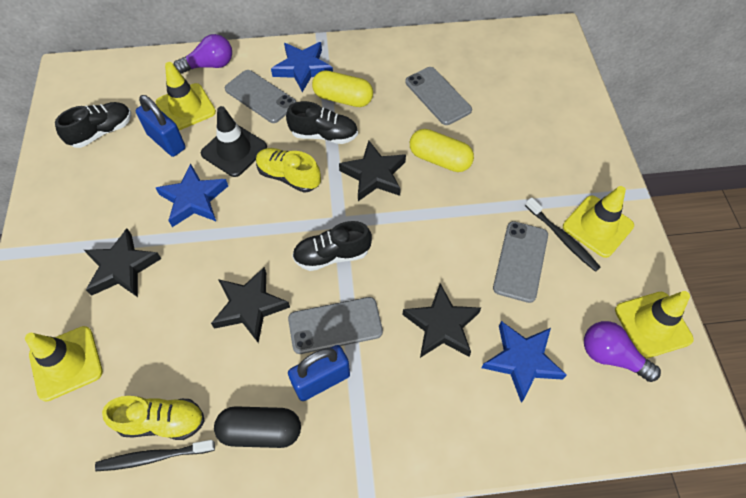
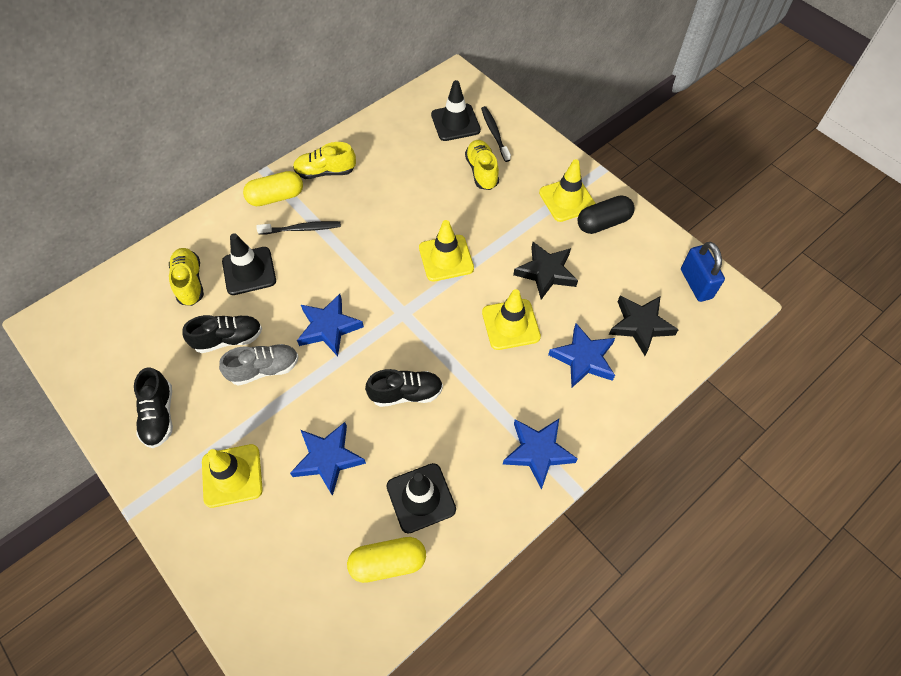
black star: 4 -> 2
black traffic cone: 1 -> 3
blue padlock: 2 -> 1
blue star: 3 -> 4
grey phone: 4 -> 0
grey shoe: 0 -> 1
purple light bulb: 2 -> 0
yellow shoe: 2 -> 3

